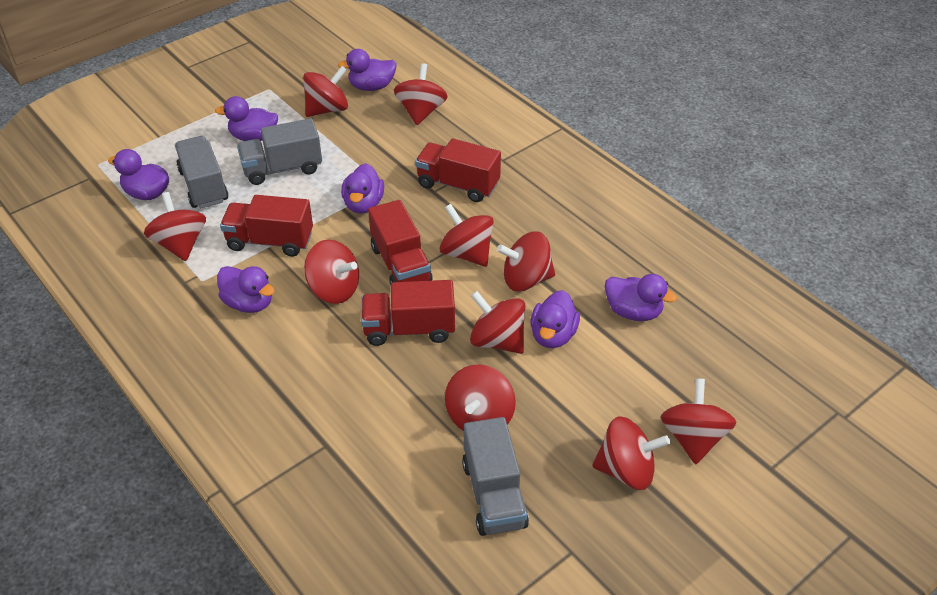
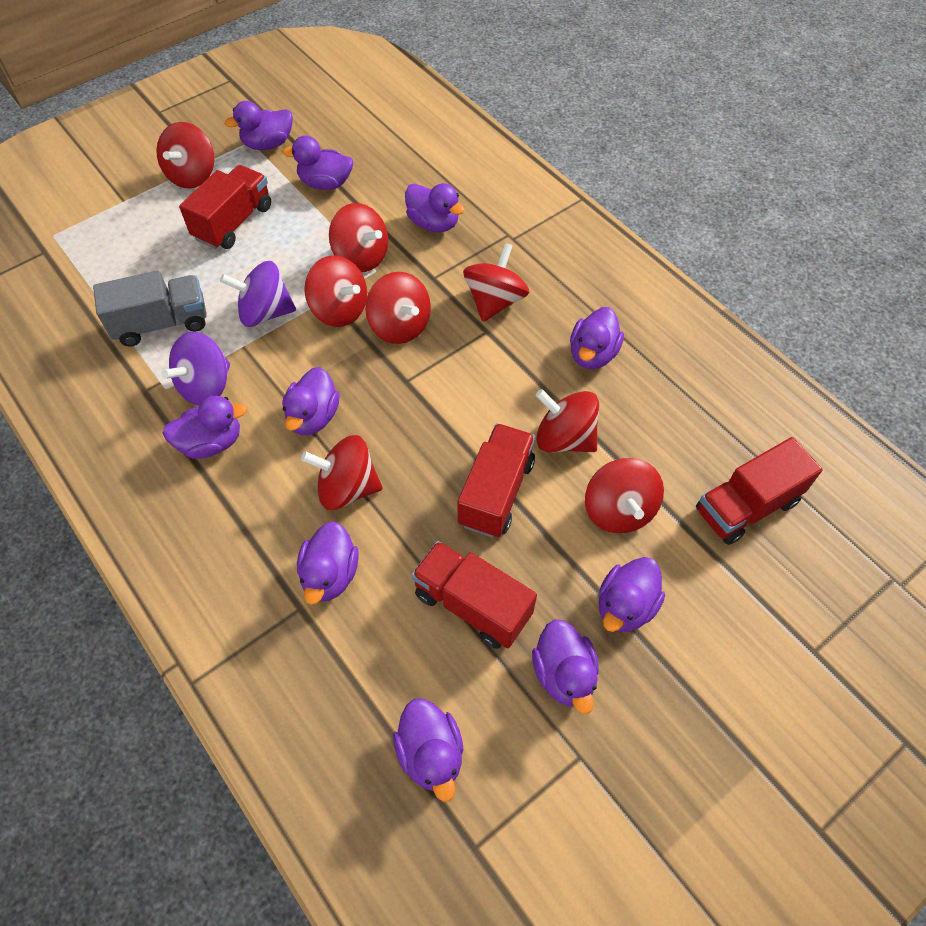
grey truck: 3 -> 1
purple duck: 7 -> 10
purple spinning top: 0 -> 2
red spinning top: 10 -> 8

